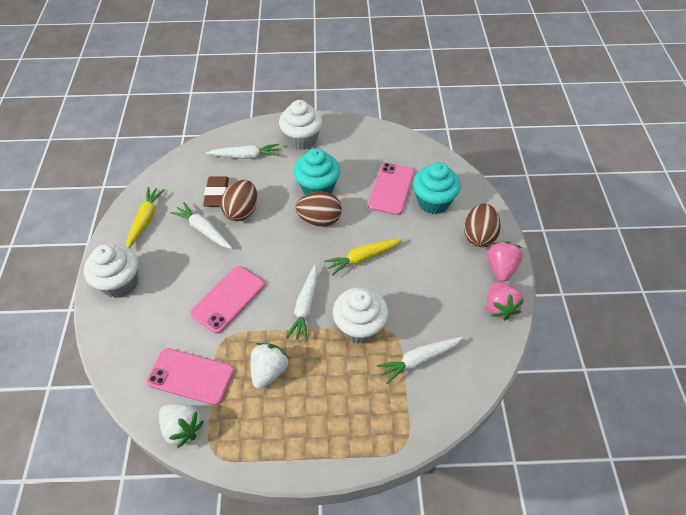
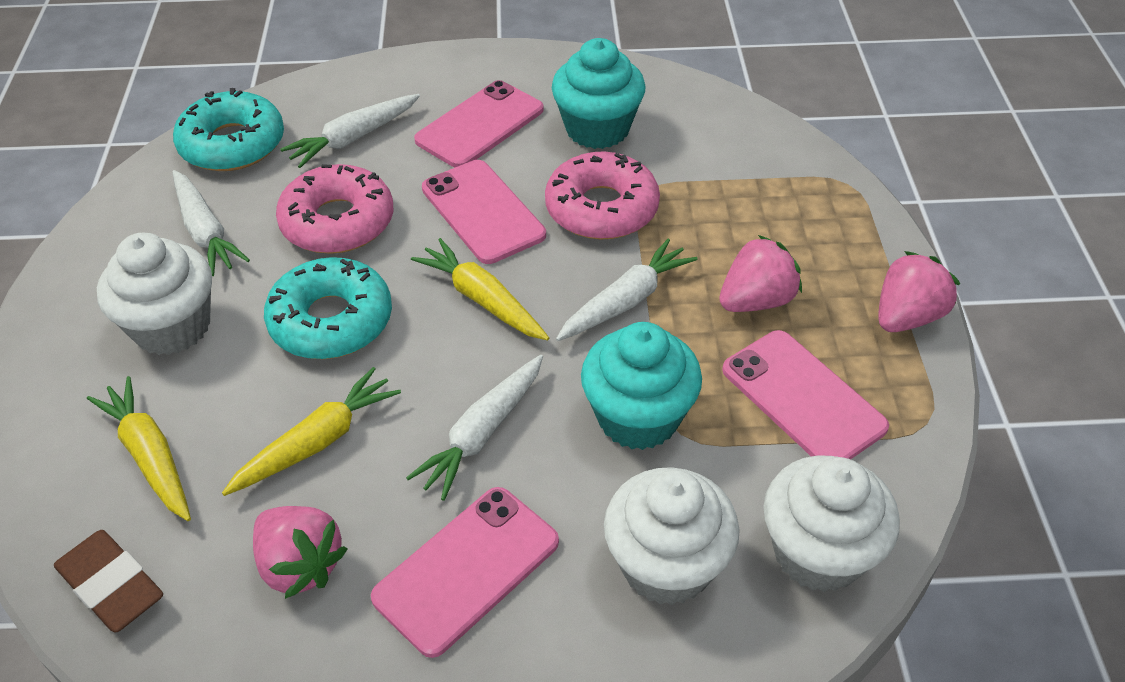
brown egg: 3 -> 0
pink donut: 0 -> 2
pink phone: 3 -> 4
pink strawberry: 2 -> 3
turquoise donut: 0 -> 2
white strawberry: 2 -> 0
yellow carrot: 2 -> 3

